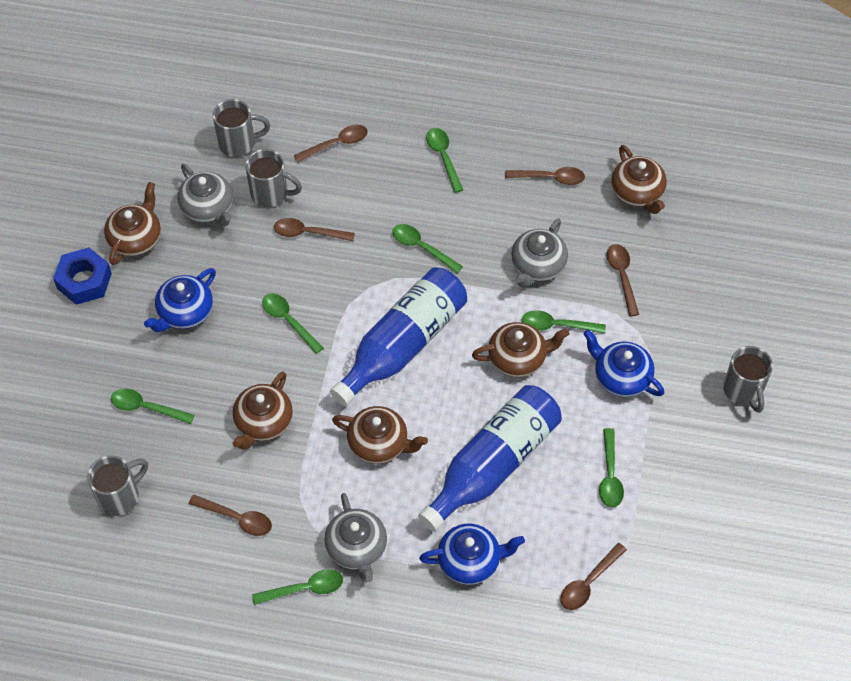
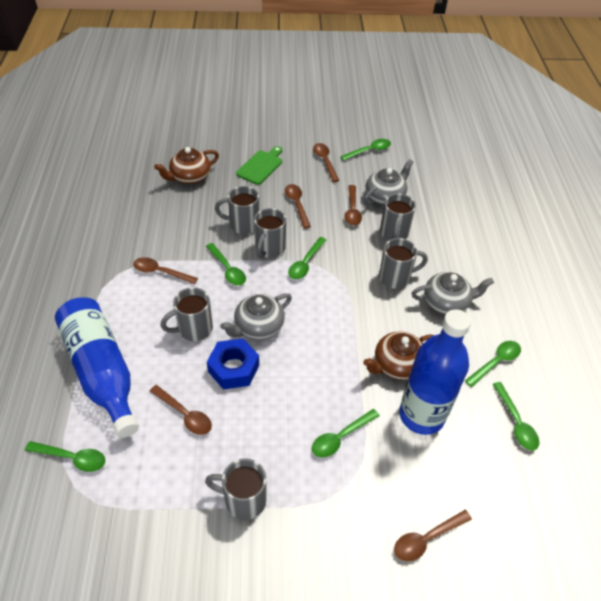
blue teapot: 3 -> 0
brown teapot: 5 -> 2
green cutting board: 0 -> 1
grey mug: 4 -> 6

